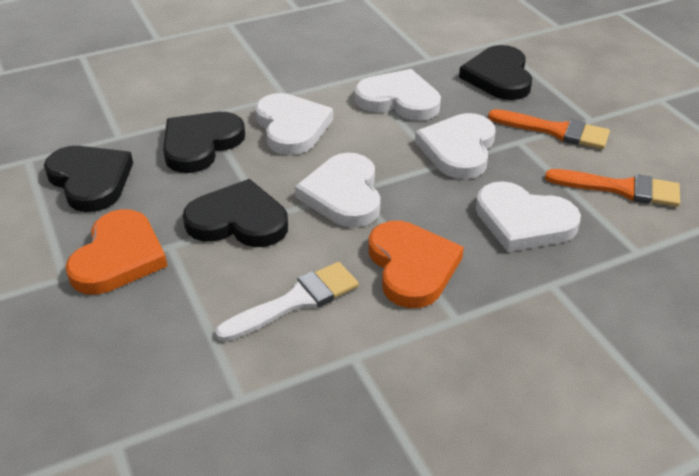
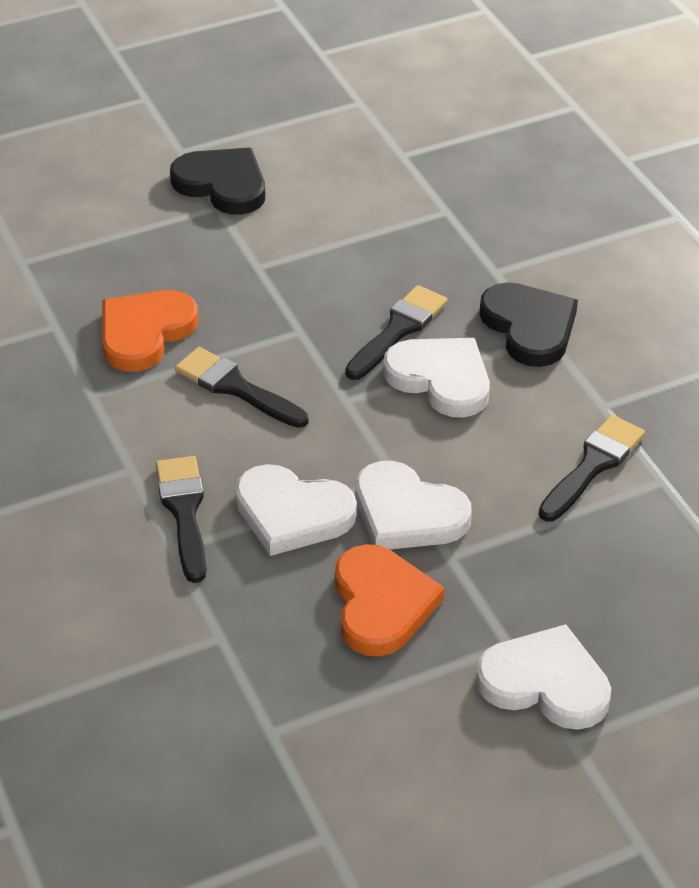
black brush: 0 -> 4
black heart: 4 -> 2
orange brush: 2 -> 0
white brush: 1 -> 0
white heart: 5 -> 4

